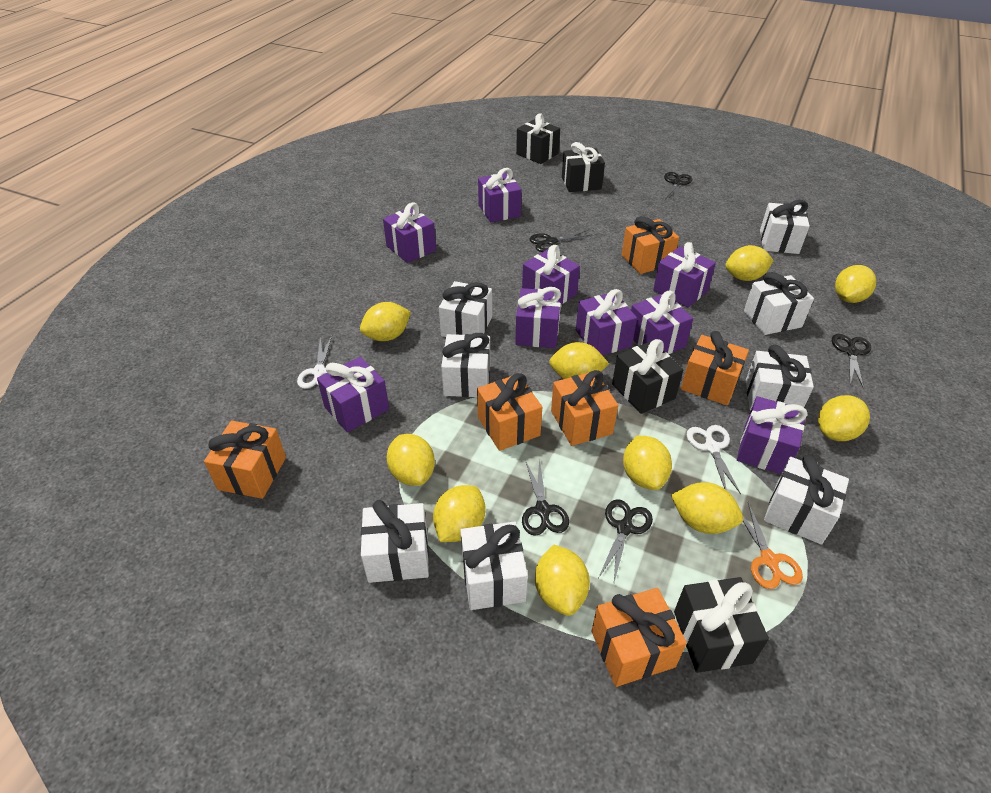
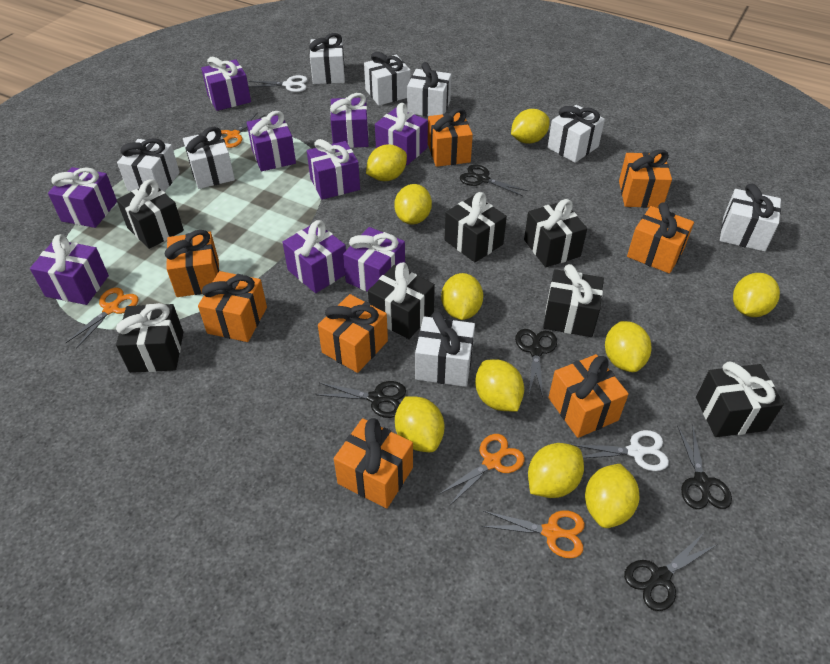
black gift: 4 -> 7
orange gift: 6 -> 8
orange scissors: 1 -> 4

